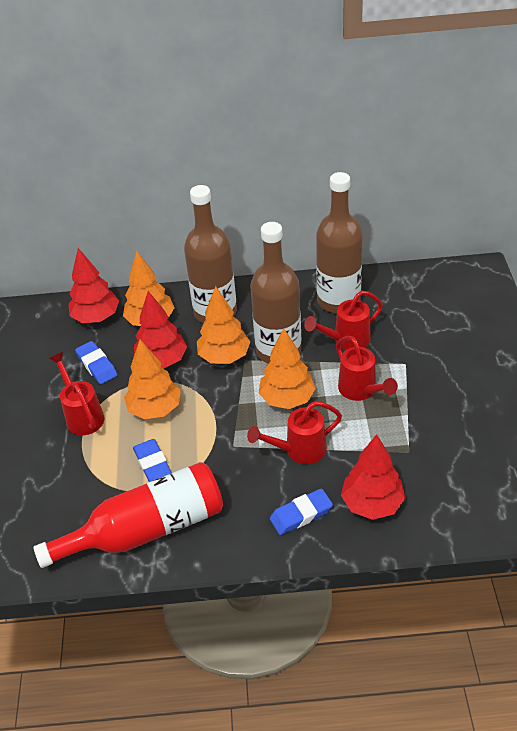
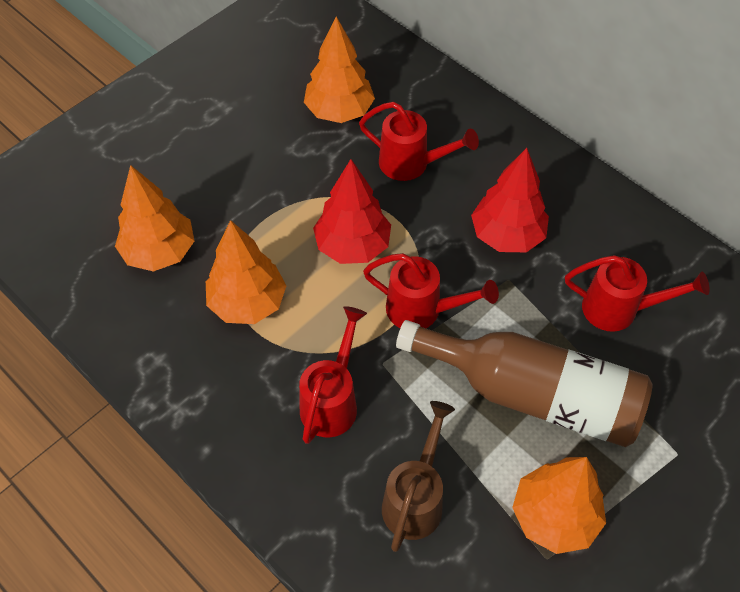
blue eraser: 3 -> 0
brown bottle: 3 -> 1
brown watering can: 0 -> 1
red bottle: 1 -> 0
red tree: 3 -> 2

